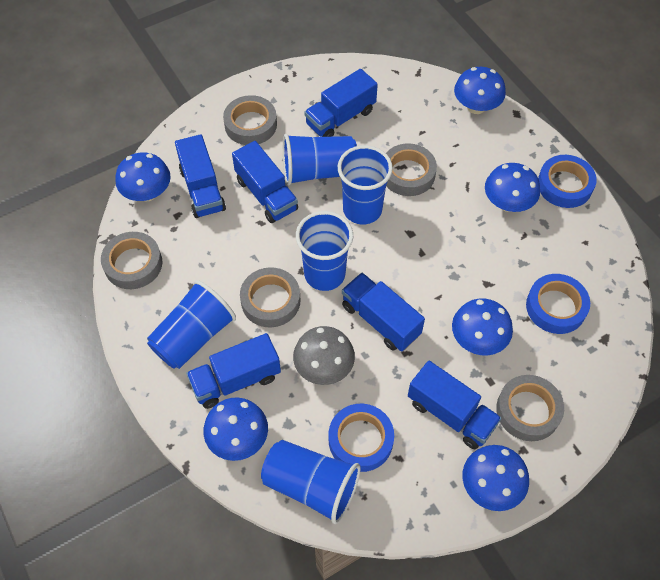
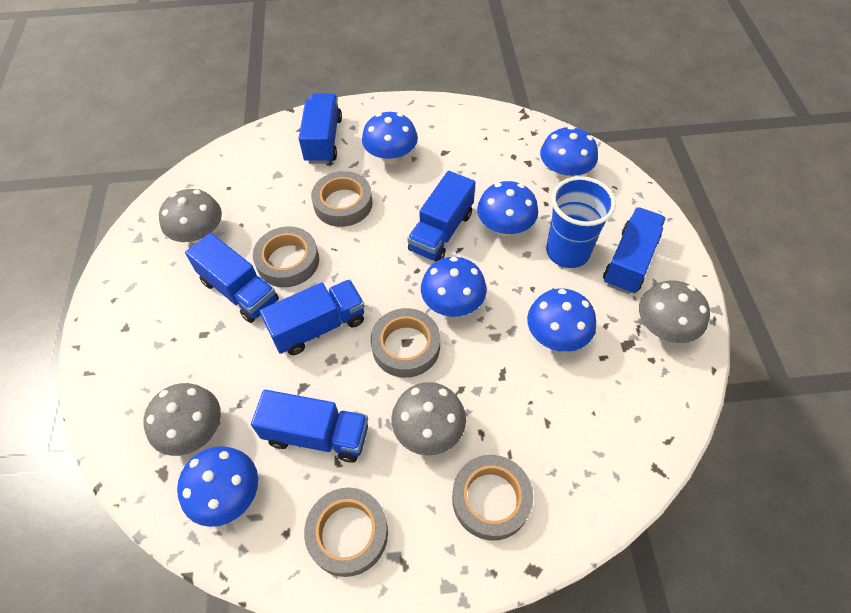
blue cup: 5 -> 1
blue tape: 3 -> 0
grey mushroom: 1 -> 4

